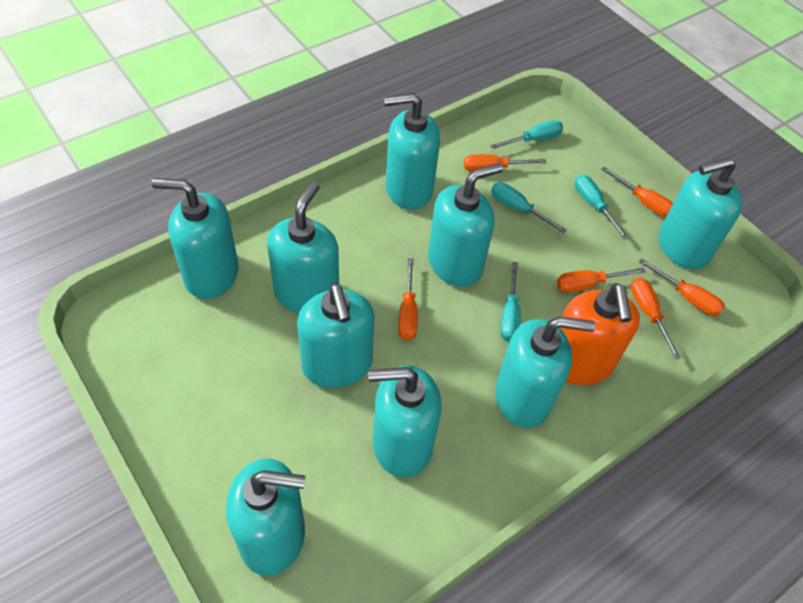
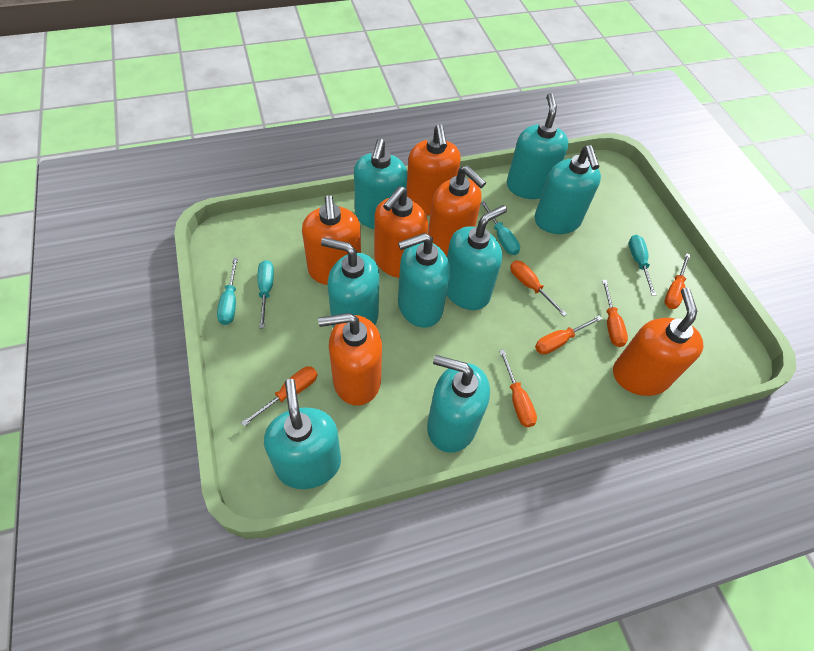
orange soap dispenser: 1 -> 6
turquoise soap dispenser: 9 -> 8

